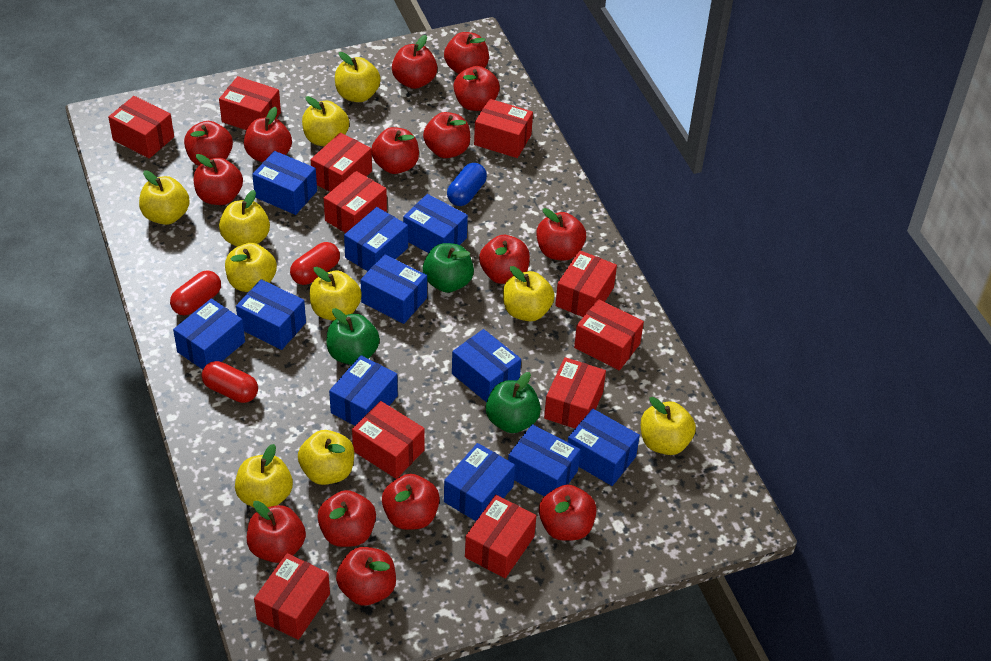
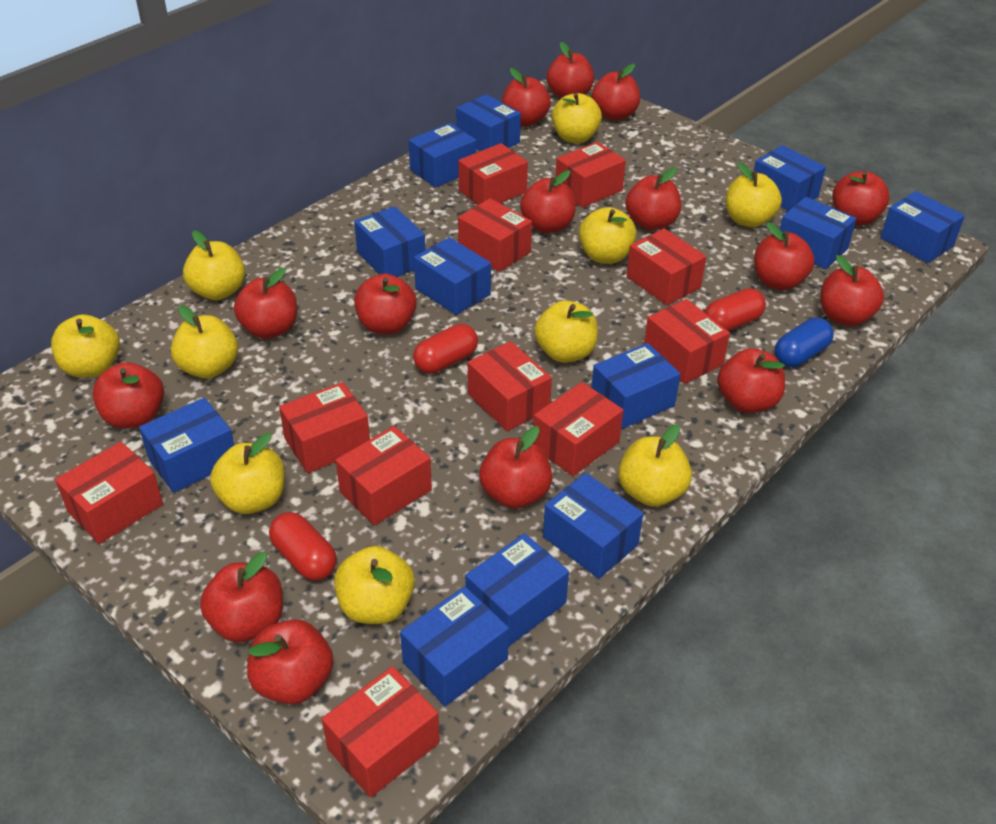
blue box: 11 -> 12
green apple: 3 -> 0

